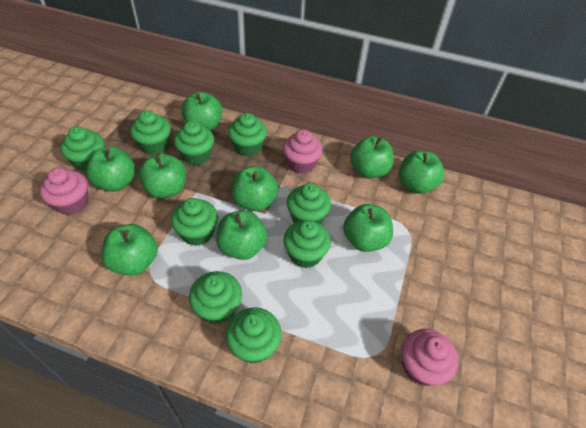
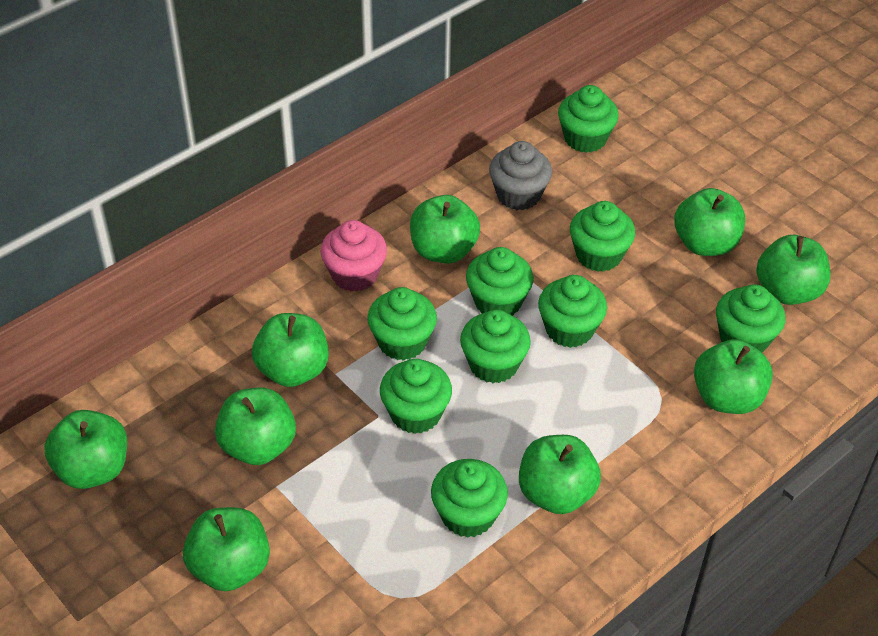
grey cupcake: 0 -> 1
pink cupcake: 3 -> 1

